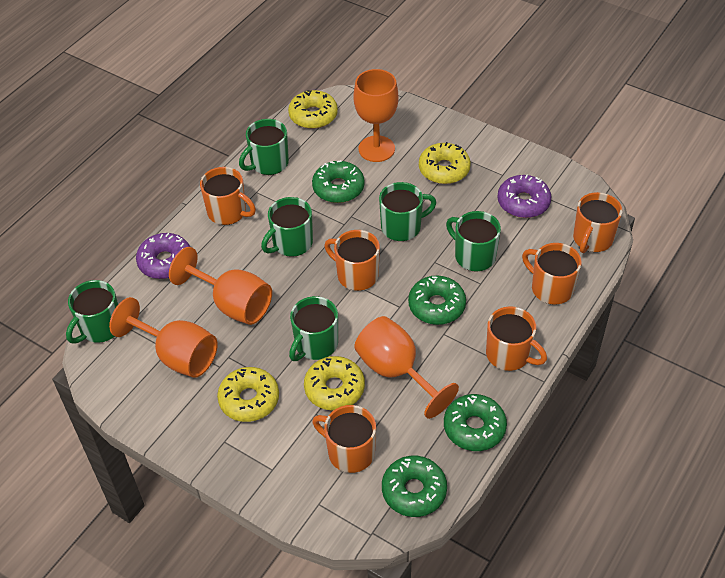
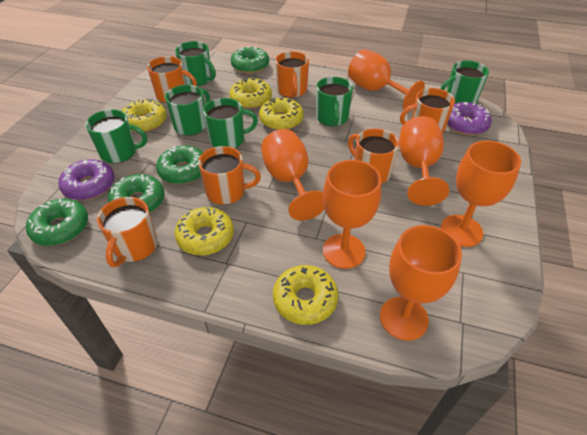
orange goblet: 4 -> 6
yellow donut: 4 -> 5

